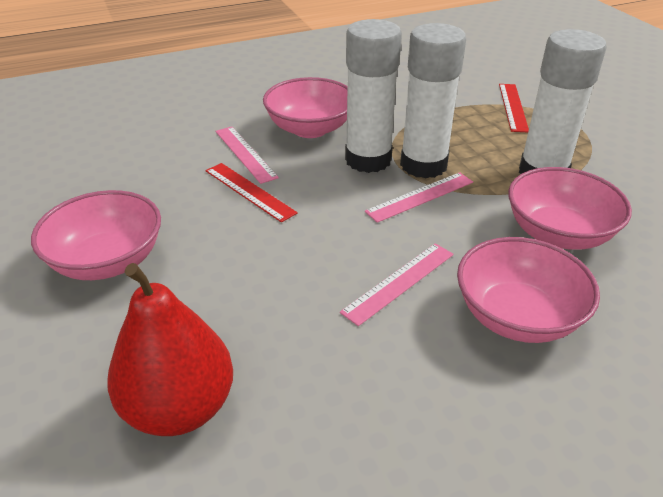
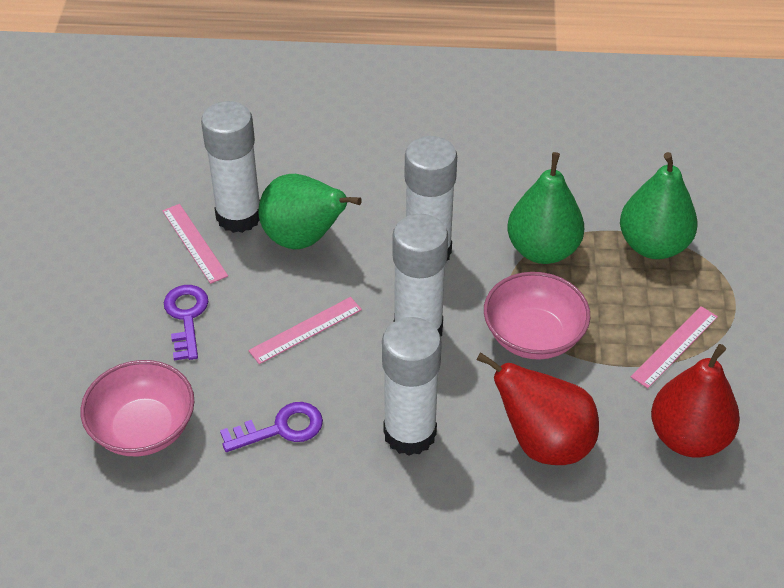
green pear: 0 -> 3
pink bowl: 4 -> 2
purple key: 0 -> 2
red pear: 1 -> 2
red ruler: 2 -> 0
white glue stick: 3 -> 4

